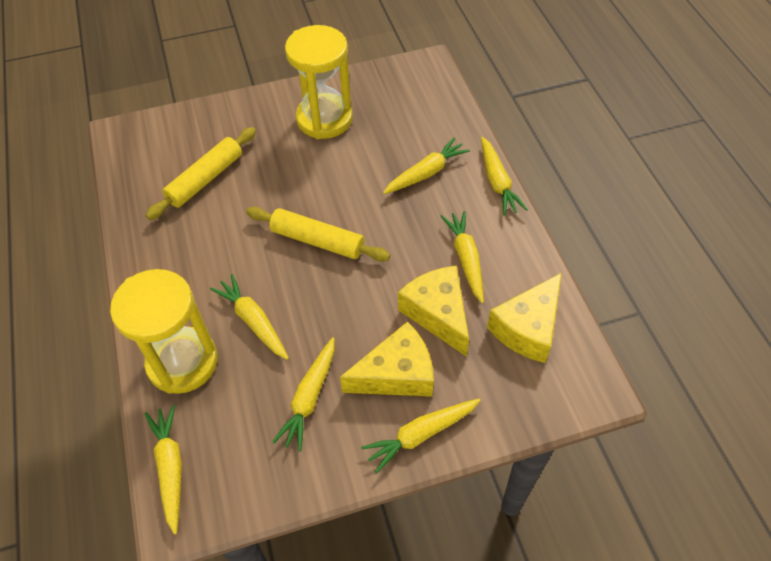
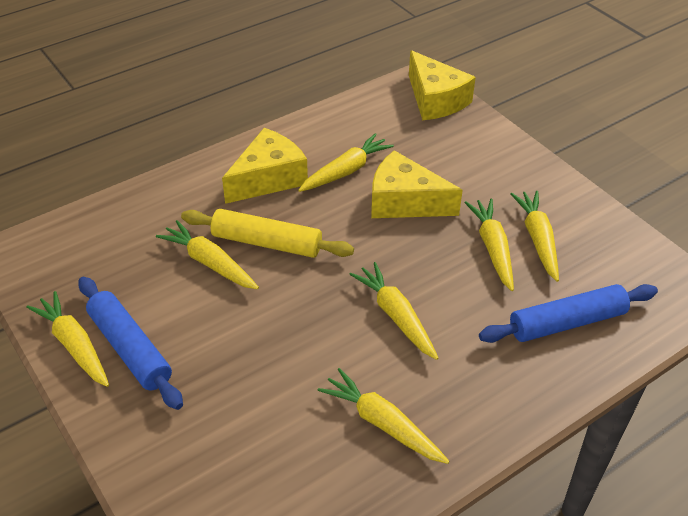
blue rolling pin: 0 -> 2
yellow hourglass: 2 -> 0
yellow rolling pin: 2 -> 1

